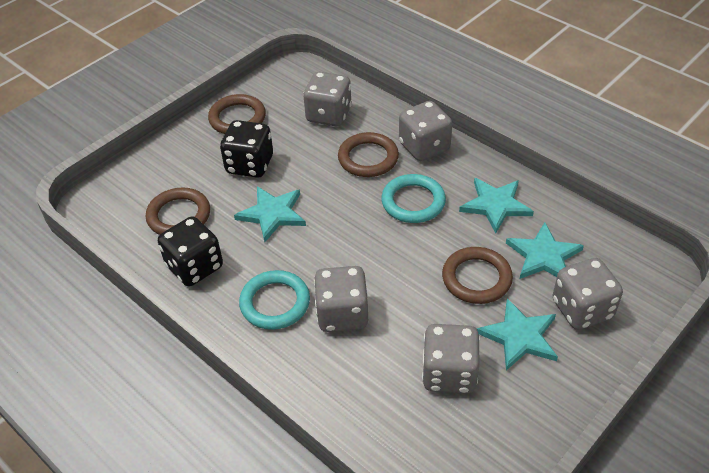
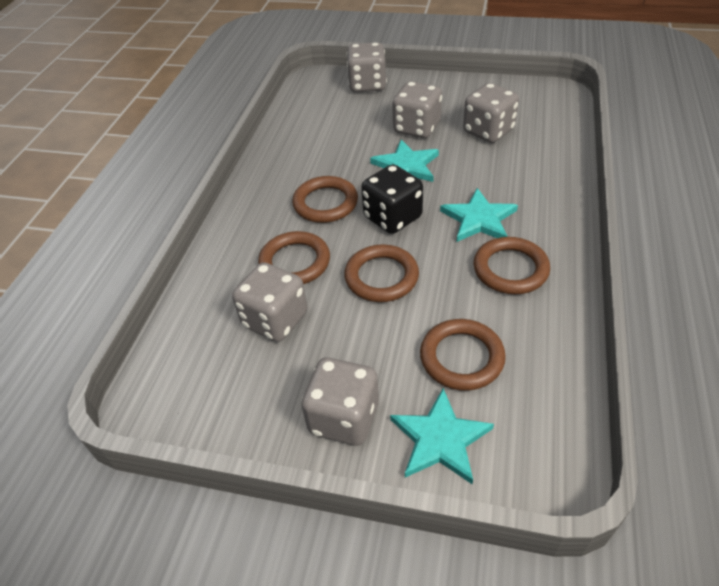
black dice: 2 -> 1
brown ring: 4 -> 5
turquoise ring: 2 -> 0
turquoise star: 4 -> 3

